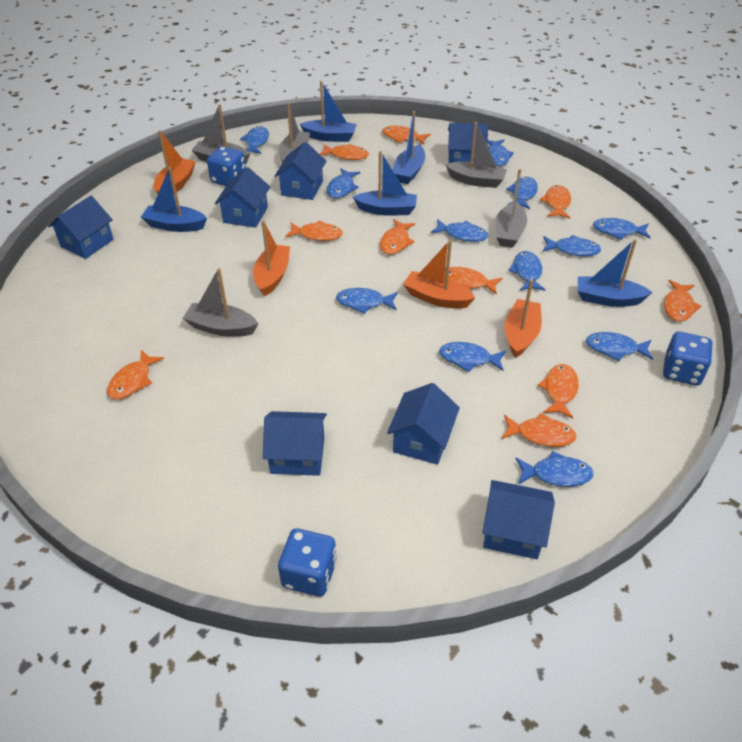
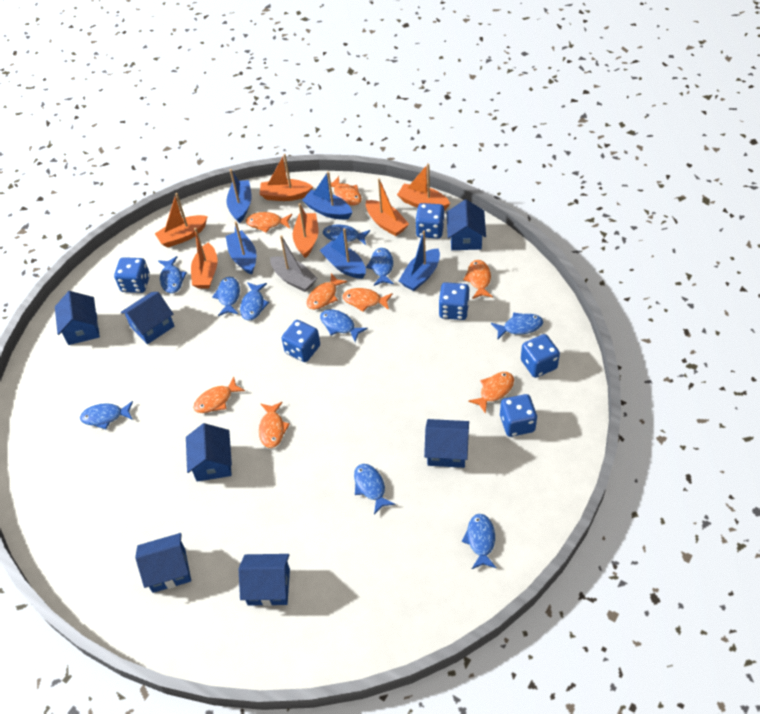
blue dice: 3 -> 6
blue fish: 12 -> 10
grey boat: 5 -> 1
orange boat: 4 -> 6
orange fish: 10 -> 8

